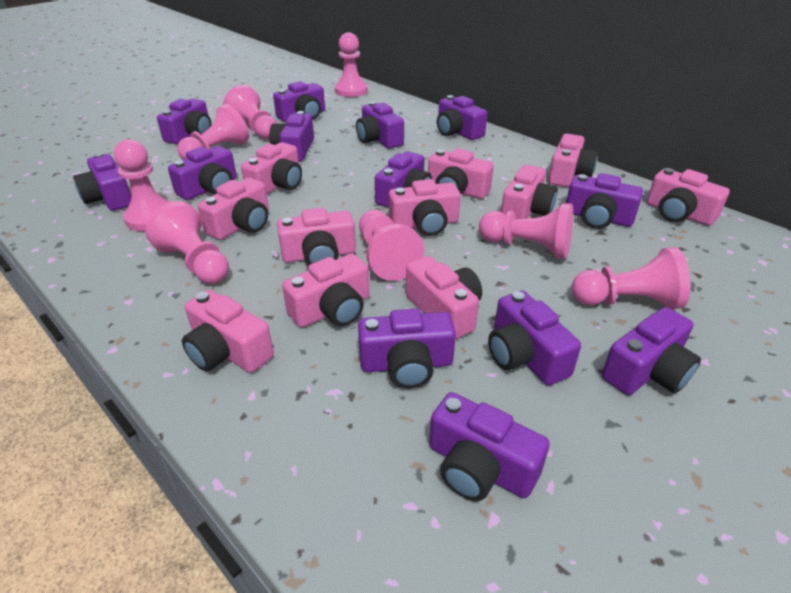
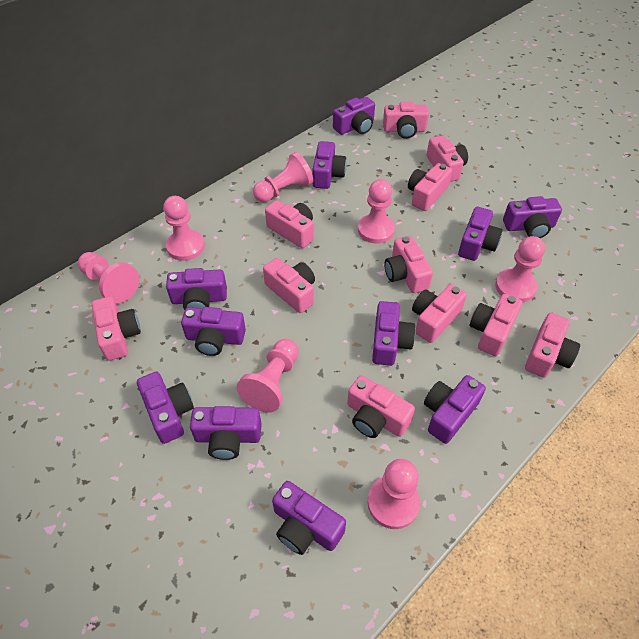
pink pawn: 8 -> 7
purple camera: 13 -> 11

